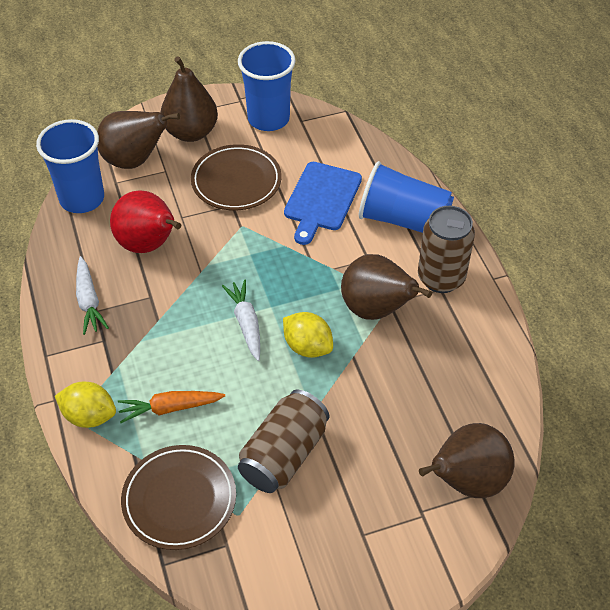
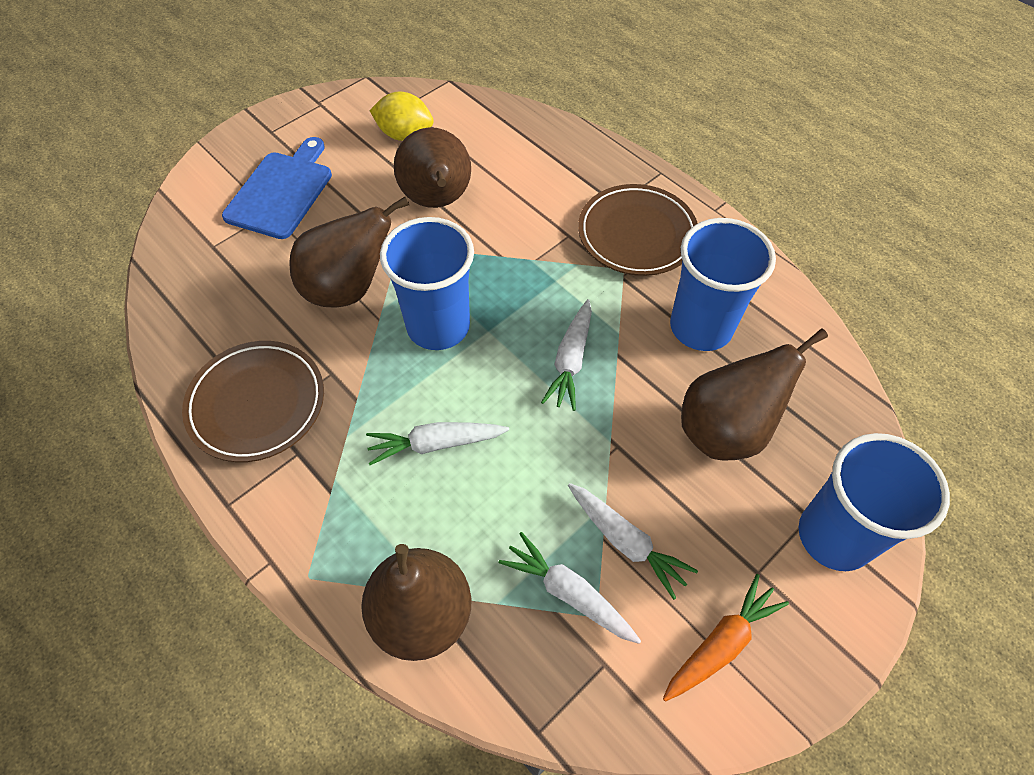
brown can: 2 -> 0
red pear: 1 -> 0
white carrot: 2 -> 4
yellow lemon: 2 -> 1

